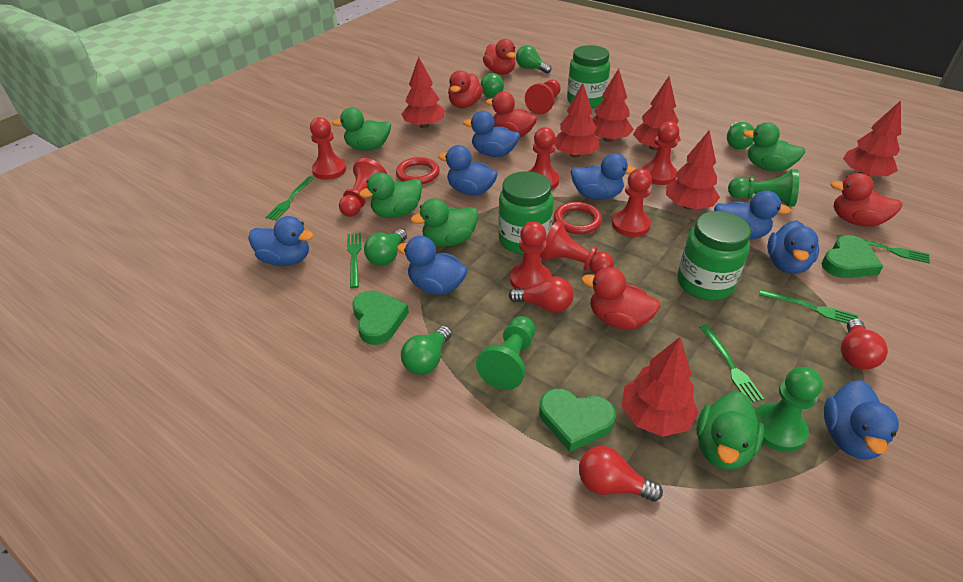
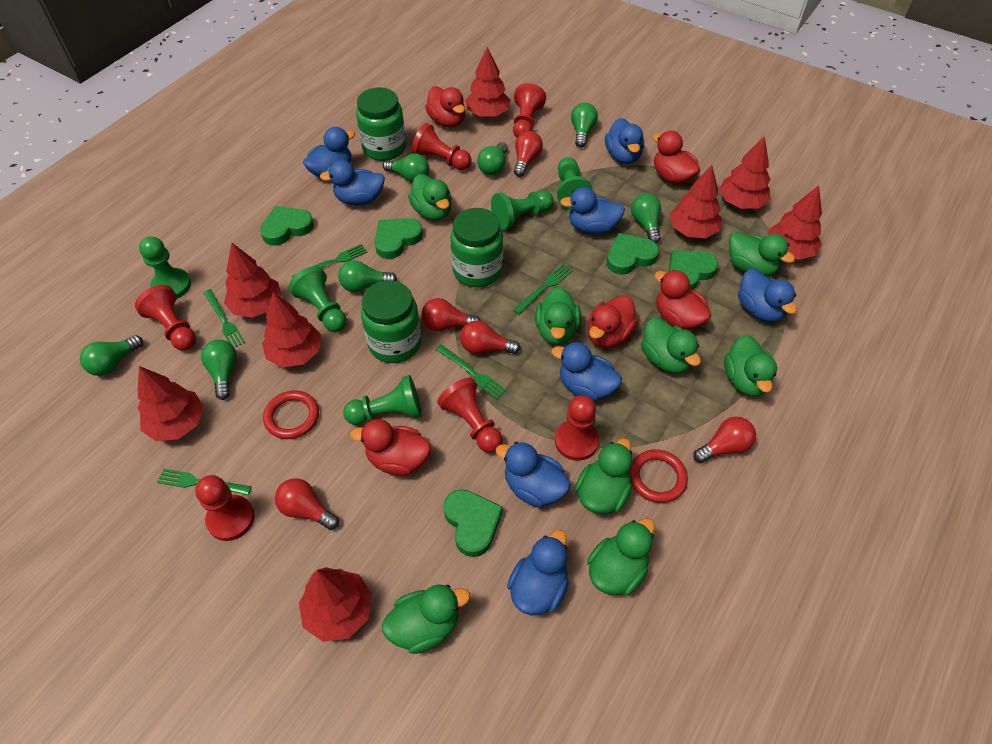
green duck: 5 -> 8
green heart: 3 -> 5
green light bulb: 5 -> 7
green pawn: 3 -> 5
red light bulb: 3 -> 5
red pawn: 8 -> 6
red tree: 7 -> 8

